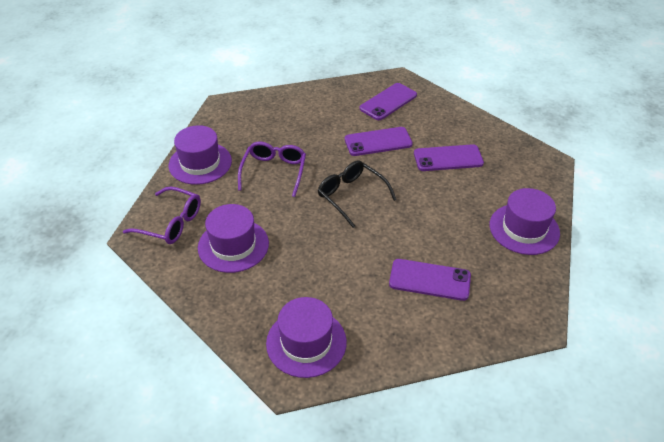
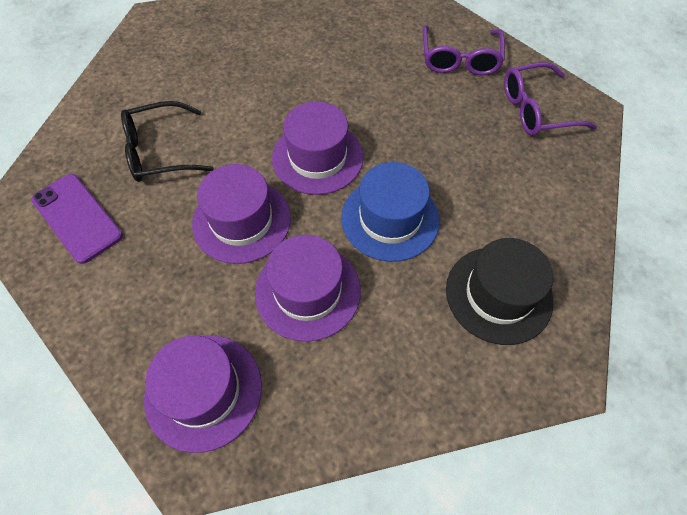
black hat: 0 -> 1
blue hat: 0 -> 1
purple phone: 4 -> 1

